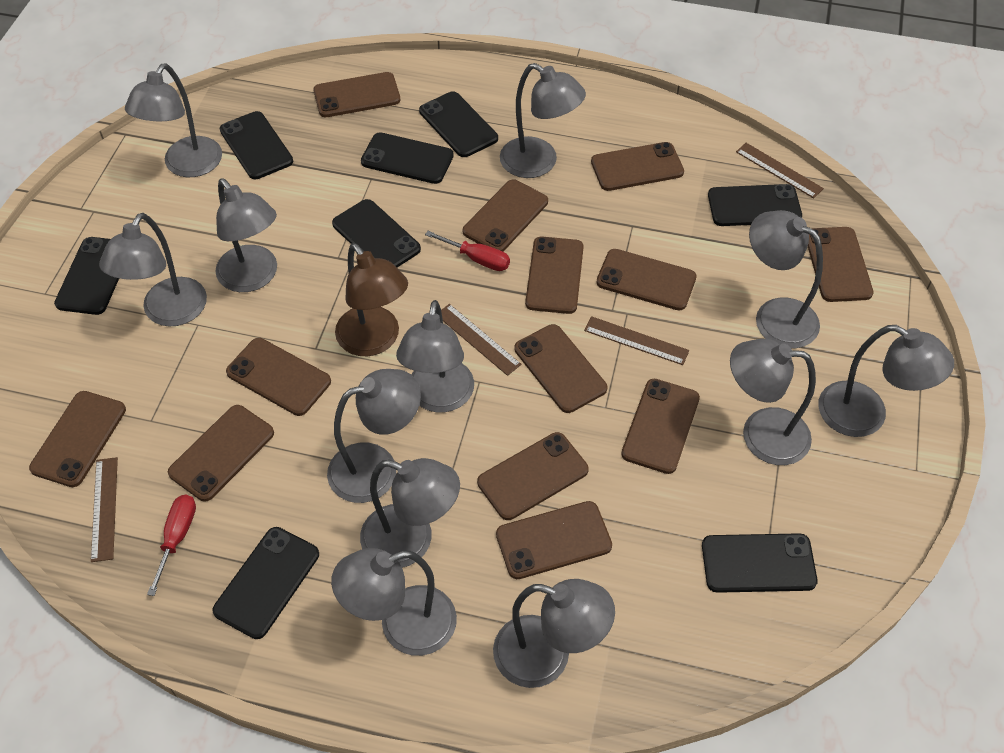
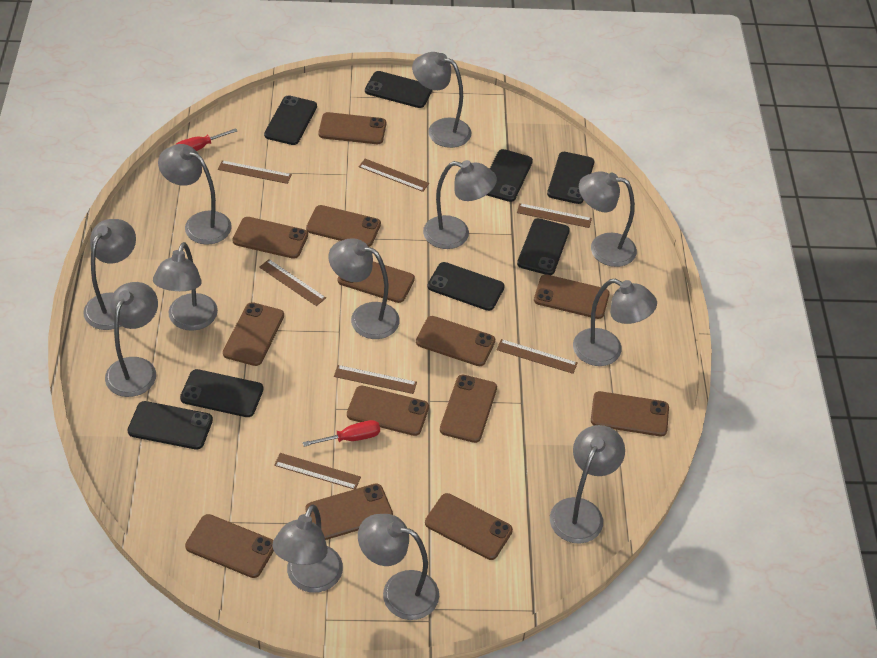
brown lamp: 1 -> 0
brown ruler: 4 -> 7

